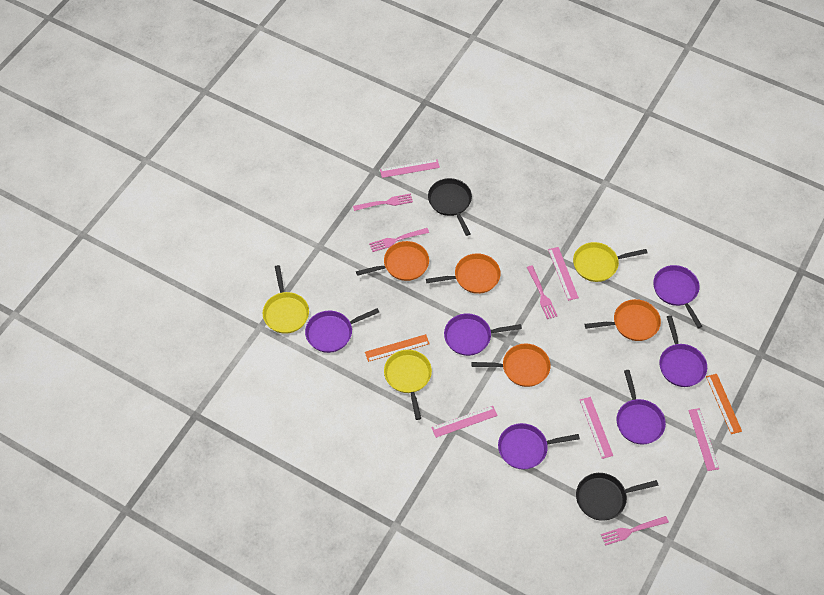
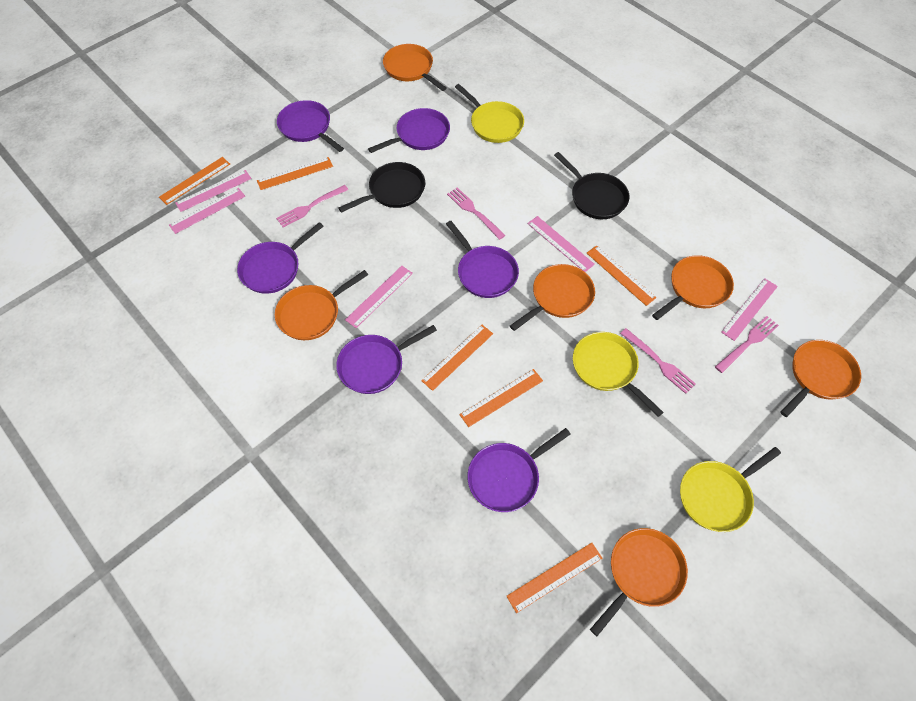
orange pan: 4 -> 6
orange ruler: 2 -> 6

